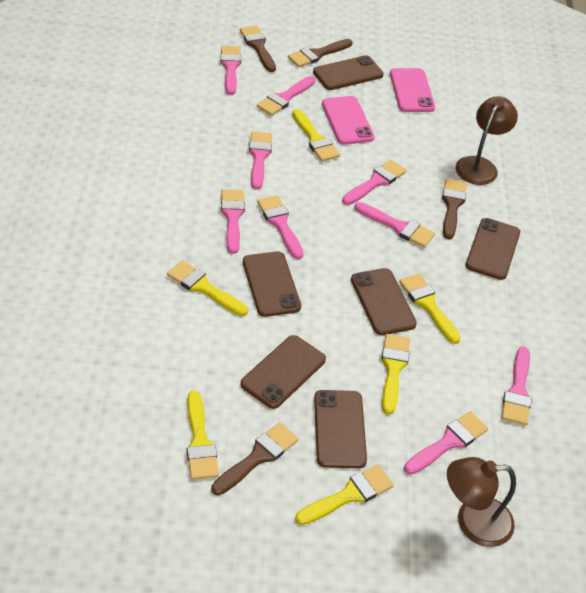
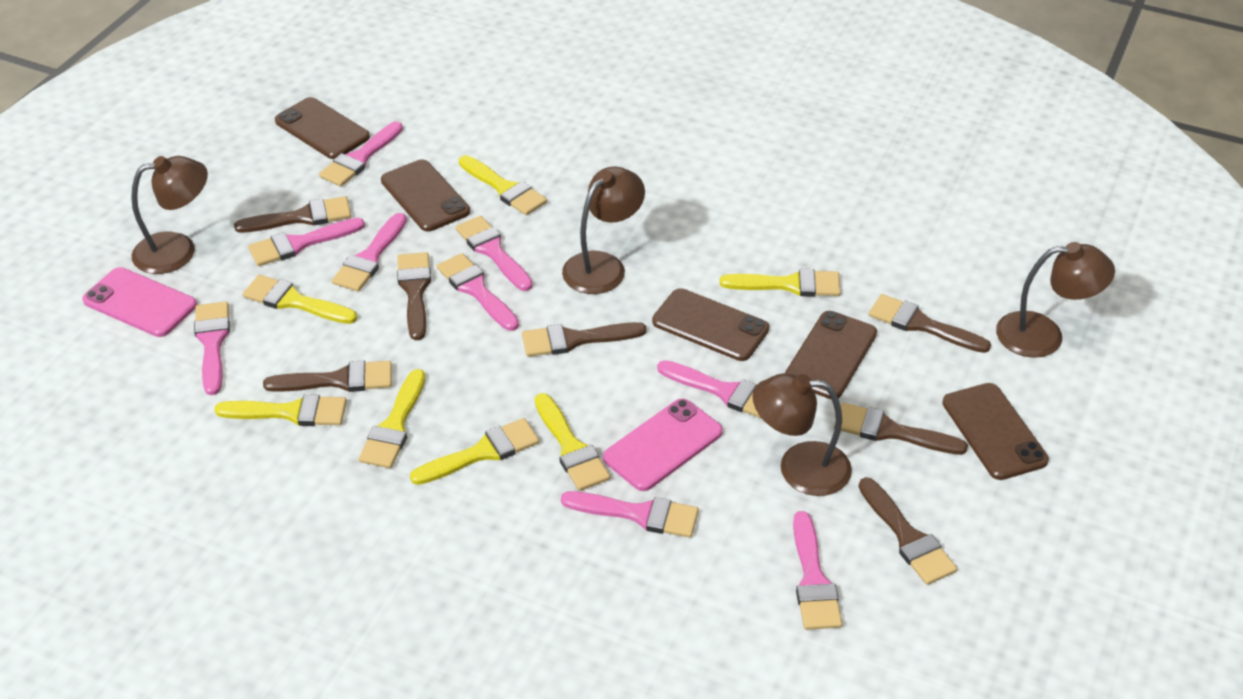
brown brush: 4 -> 7
brown lamp: 2 -> 4
brown phone: 6 -> 5
yellow brush: 6 -> 7

